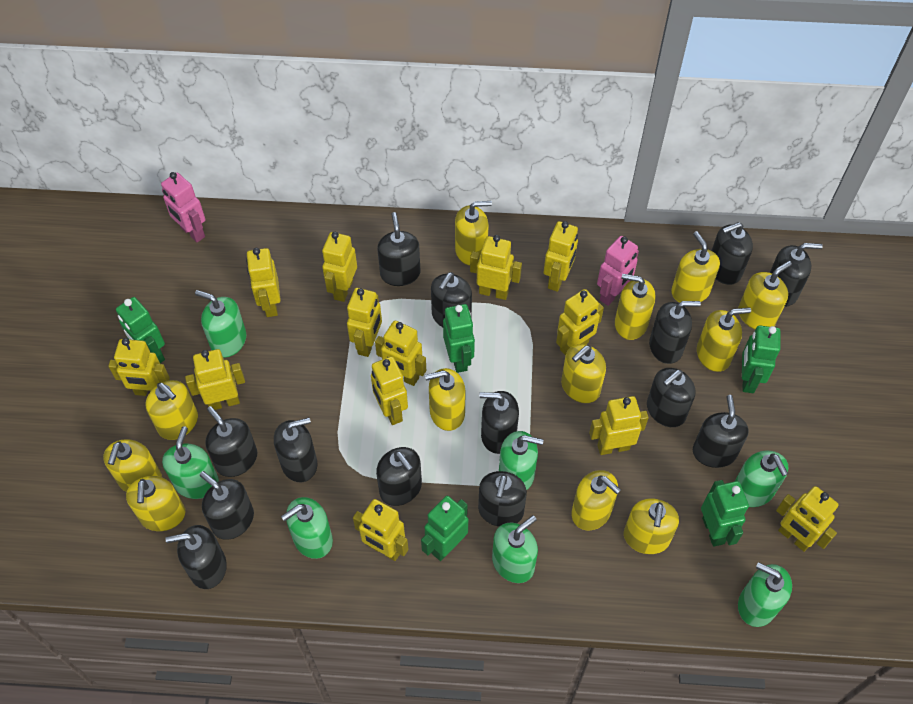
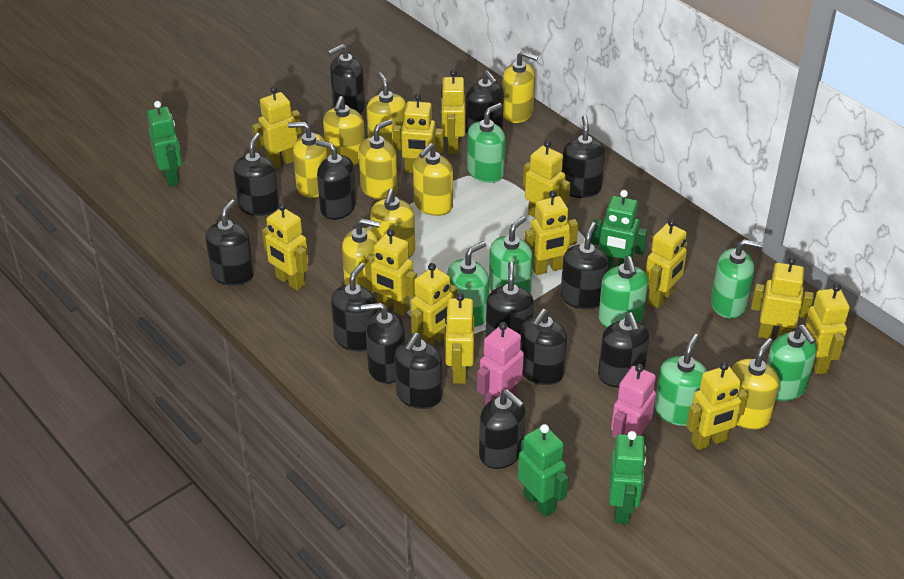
green robot: 5 -> 4
yellow soap dispenser: 12 -> 9

